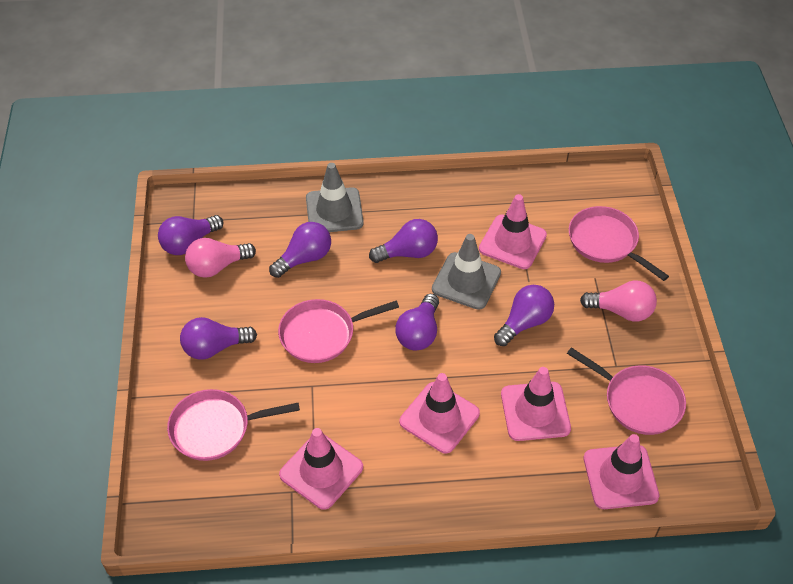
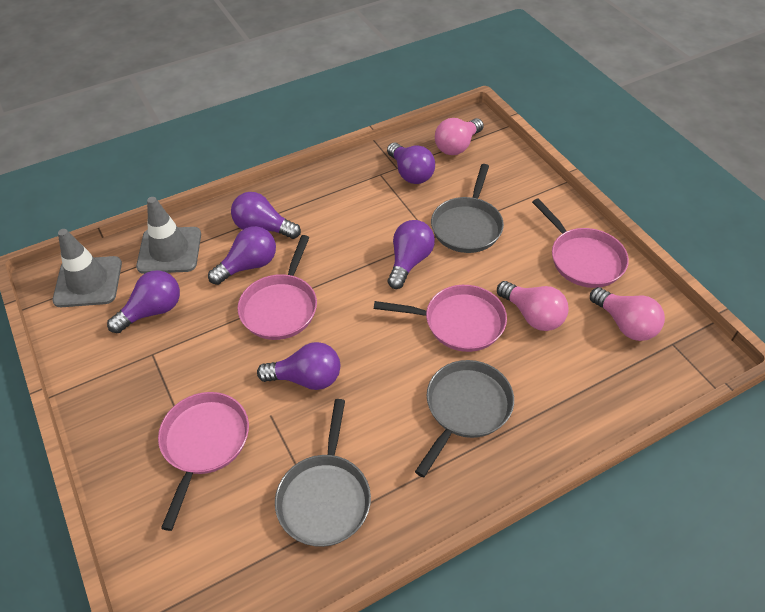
grey pan: 0 -> 3
pink light bulb: 2 -> 3
pink traffic cone: 5 -> 0

